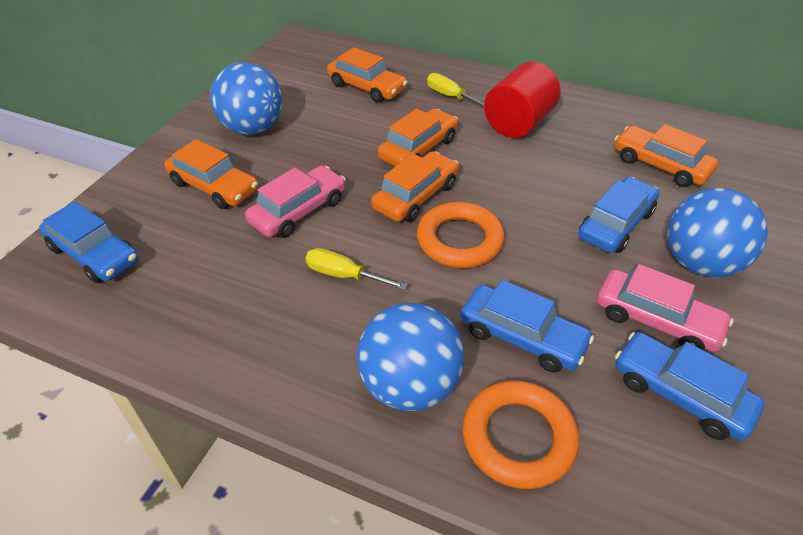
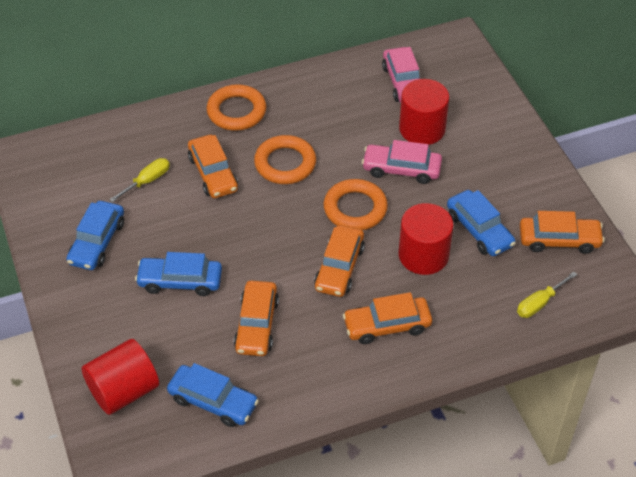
blue ball: 3 -> 0
orange ring: 2 -> 3
red cylinder: 1 -> 3

